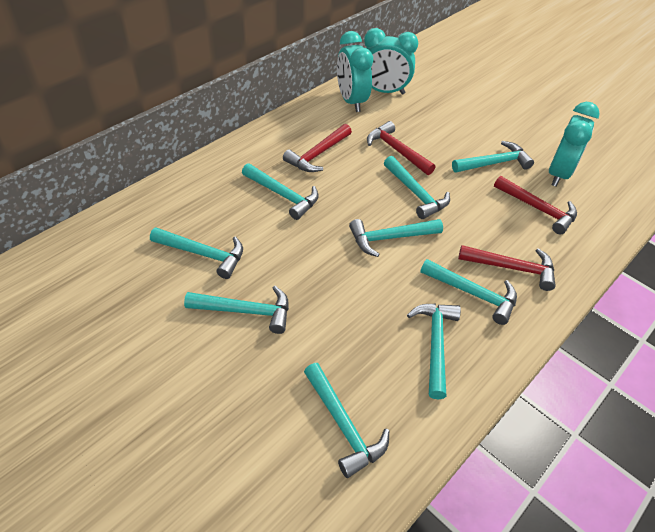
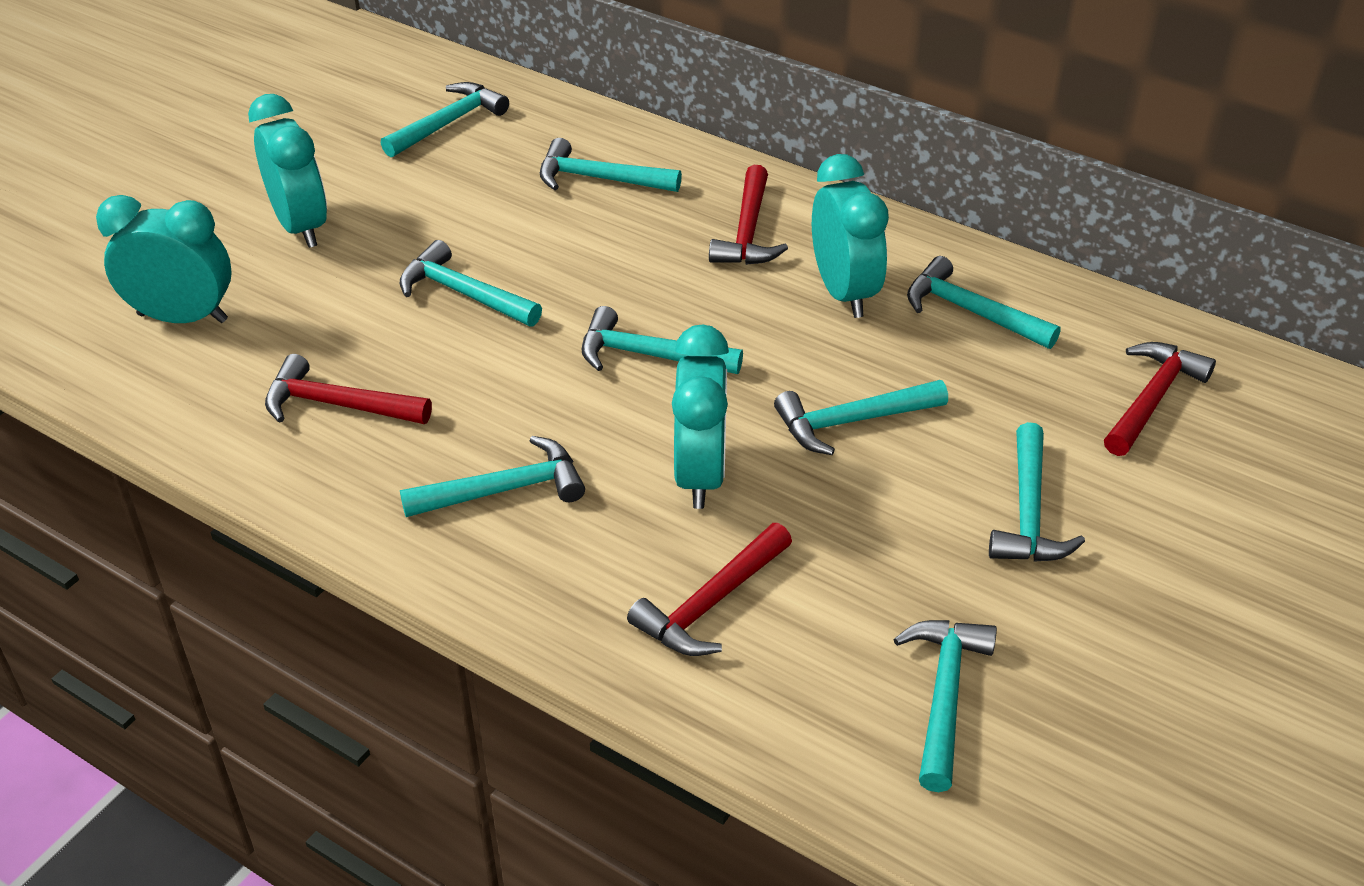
turquoise clock: 3 -> 4

